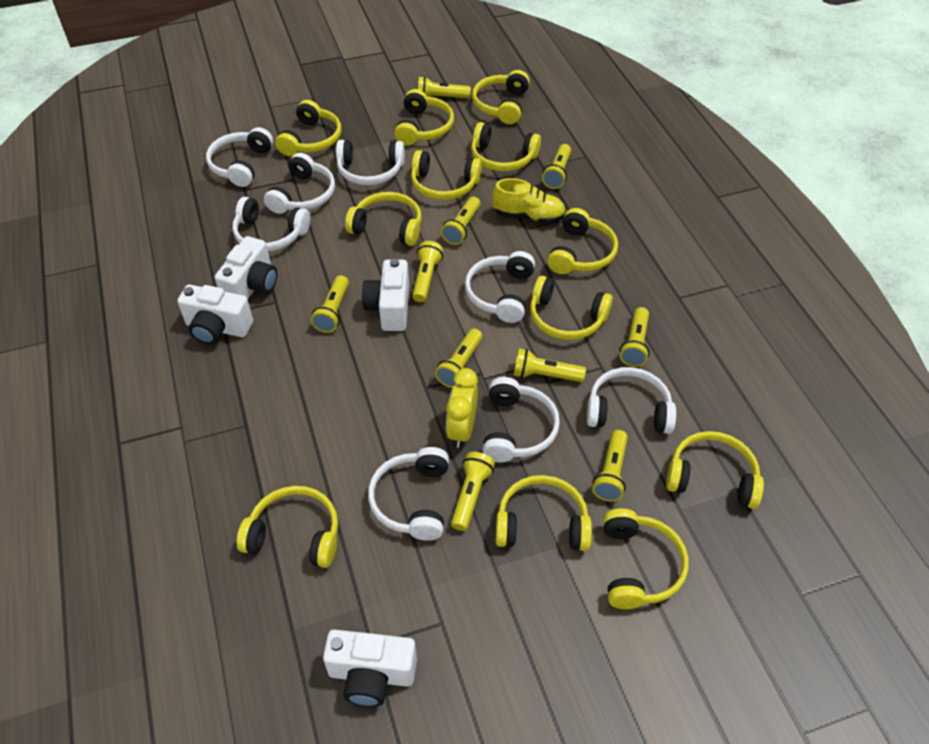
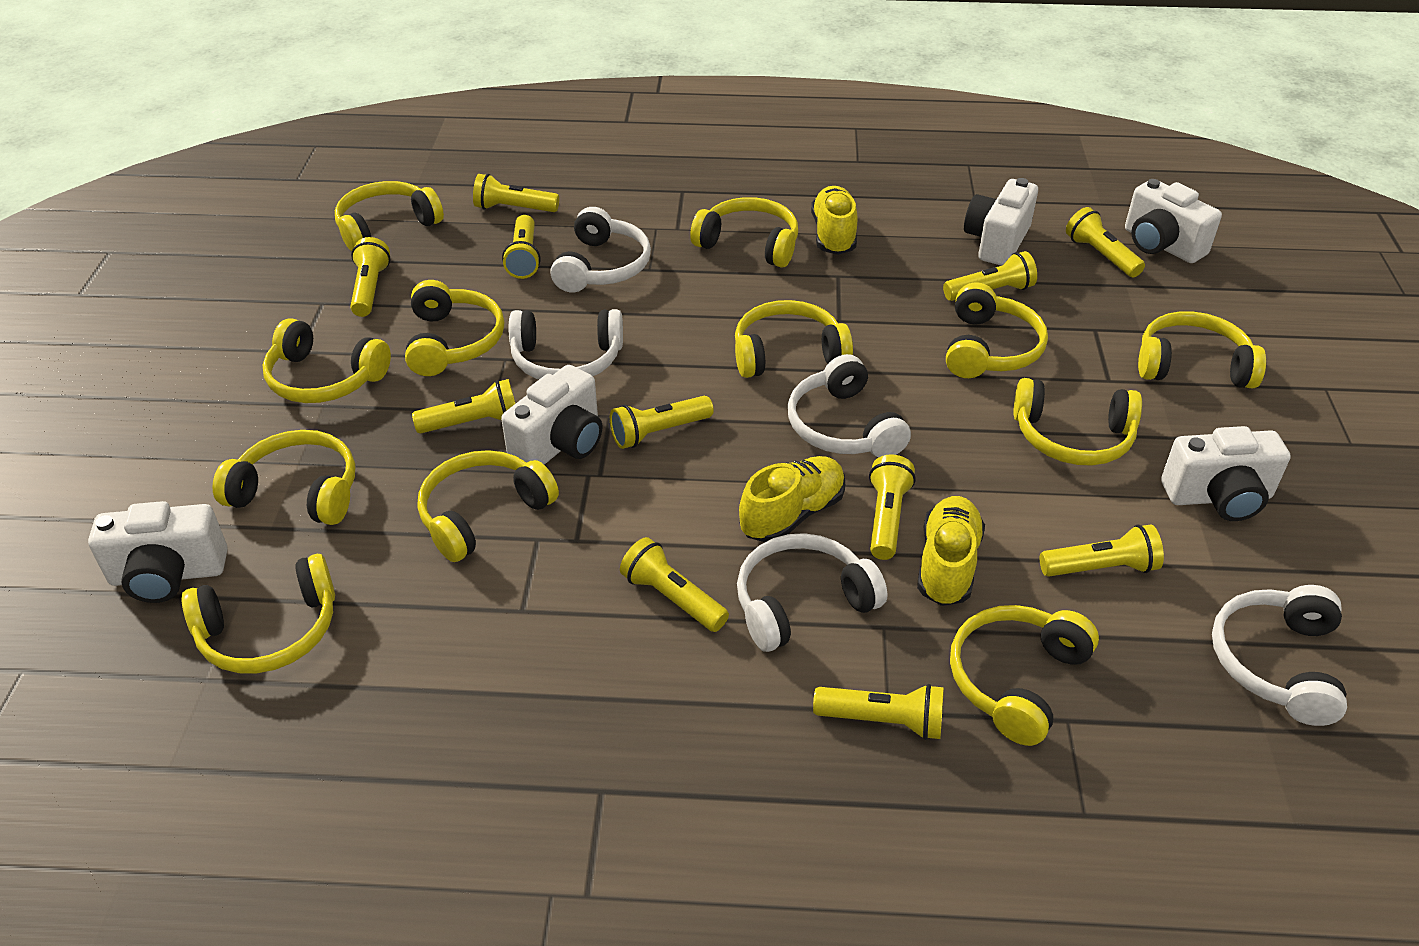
white camera: 4 -> 5
white headphones: 8 -> 5
yellow clock: 1 -> 0
yellow flashlight: 10 -> 11
yellow shoe: 1 -> 3

